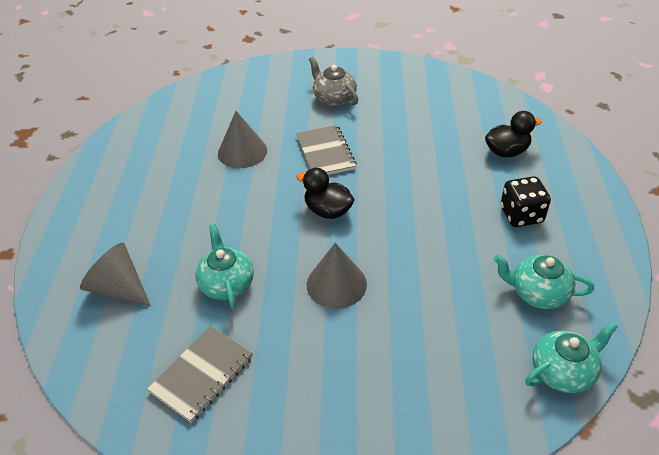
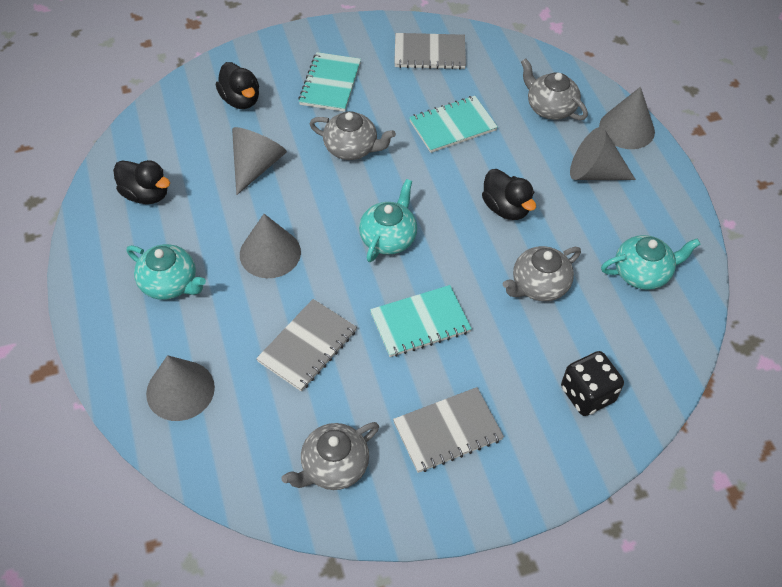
black duck: 2 -> 3
grey cone: 3 -> 5
grey notebook: 2 -> 3
grey teapot: 1 -> 4
turquoise notebook: 0 -> 3

